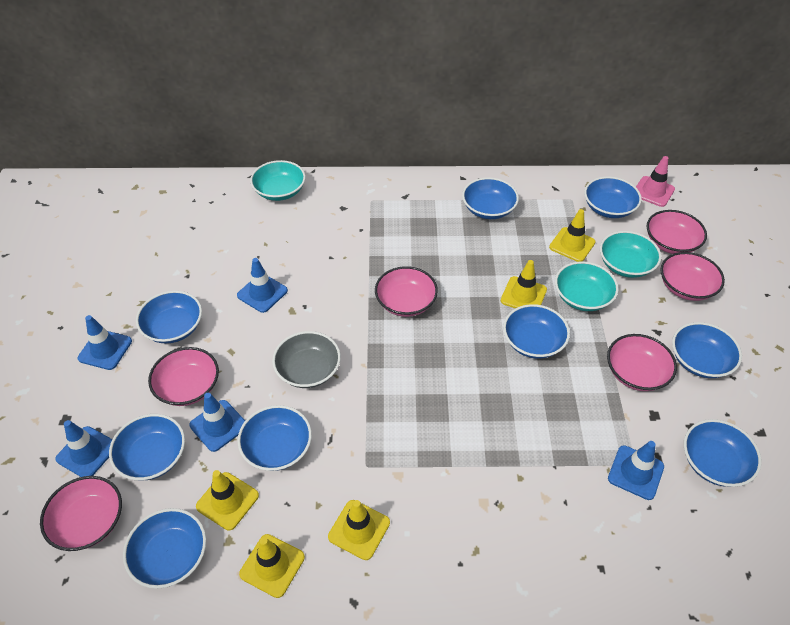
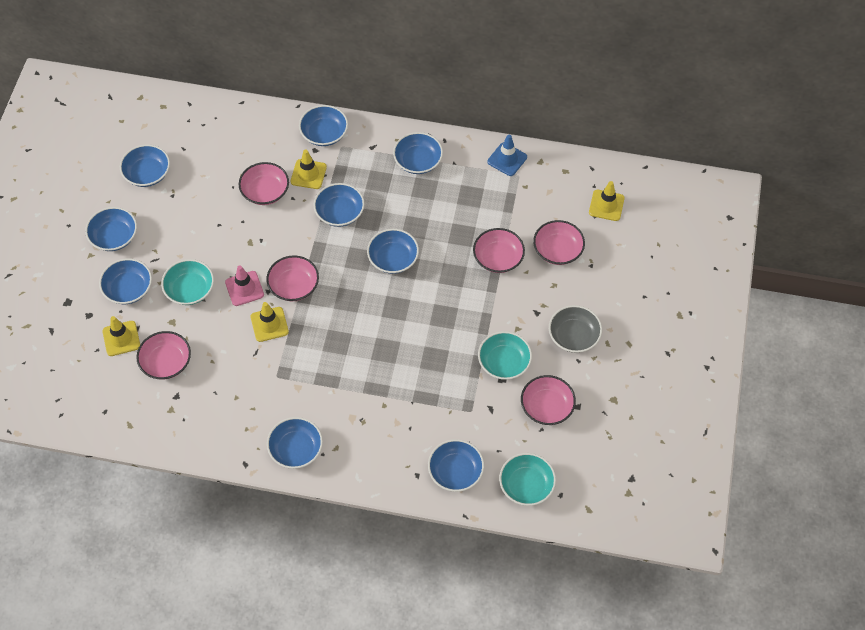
blue traffic cone: 5 -> 1
yellow traffic cone: 5 -> 4

